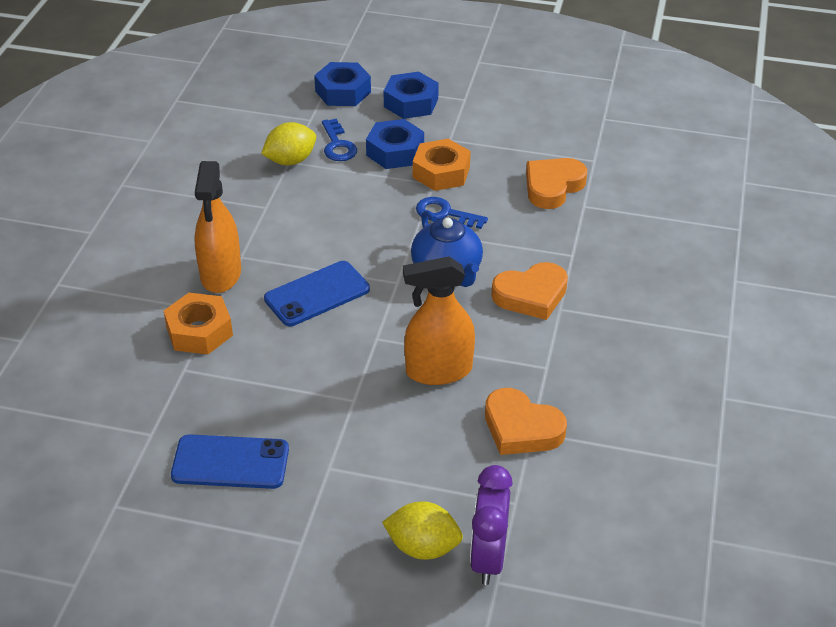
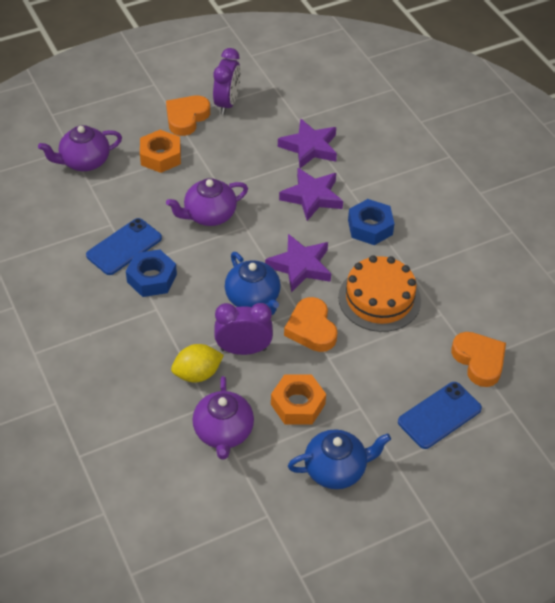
blue key: 2 -> 0
blue nut: 3 -> 2
blue teapot: 1 -> 2
orange cake: 0 -> 1
orange spray bottle: 2 -> 0
purple clock: 1 -> 2
purple star: 0 -> 3
purple teapot: 0 -> 3
yellow lemon: 2 -> 1

